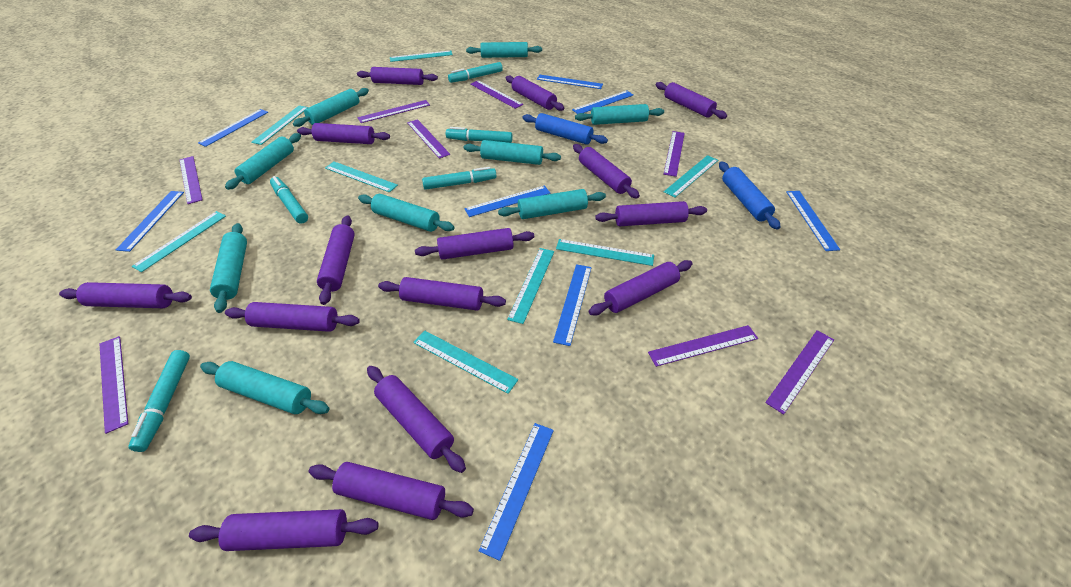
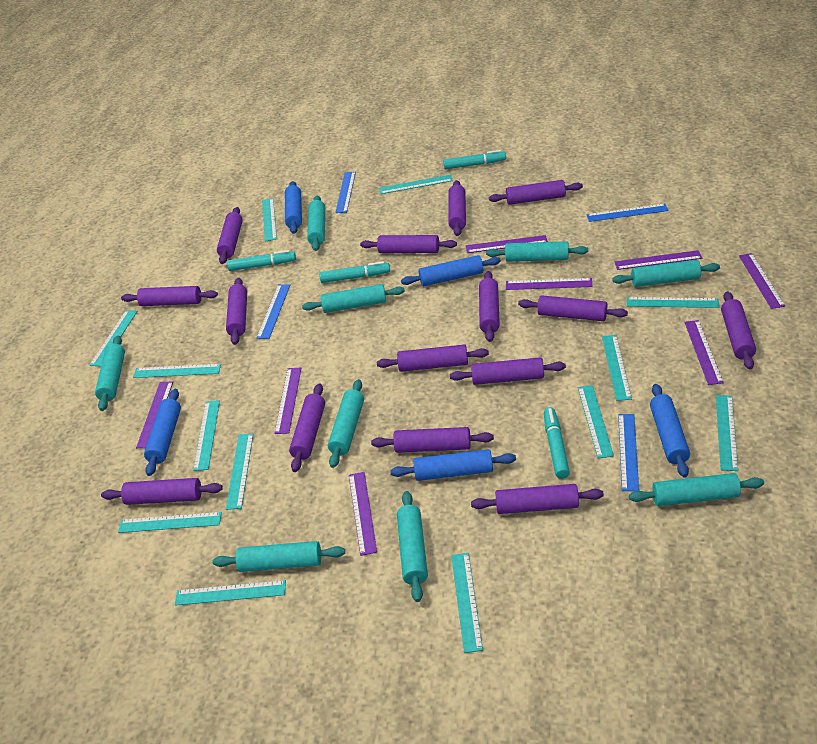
blue rolling pin: 2 -> 5
blue ruler: 8 -> 4
turquoise marker: 5 -> 4
turquoise ruler: 8 -> 13

